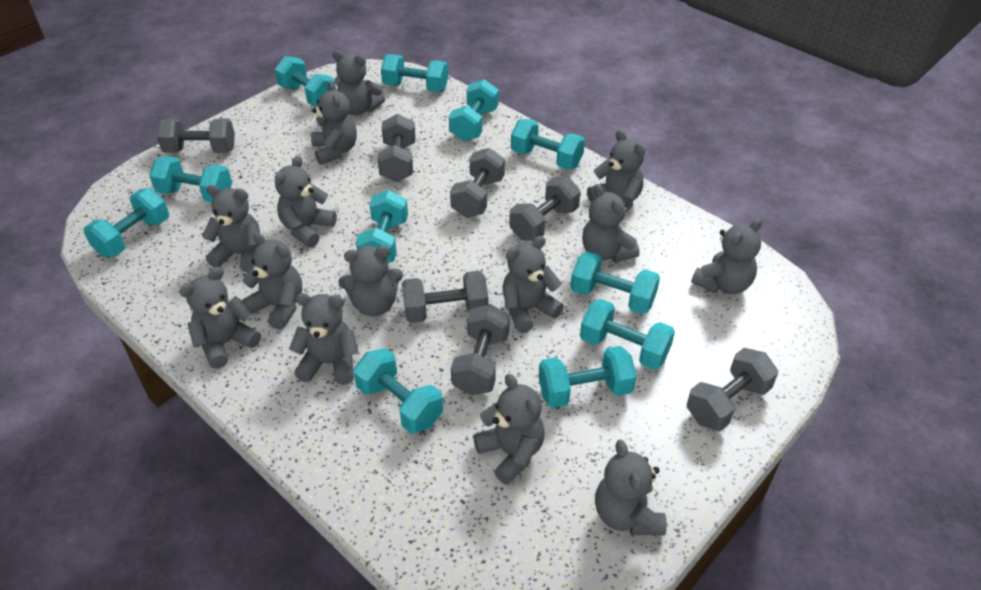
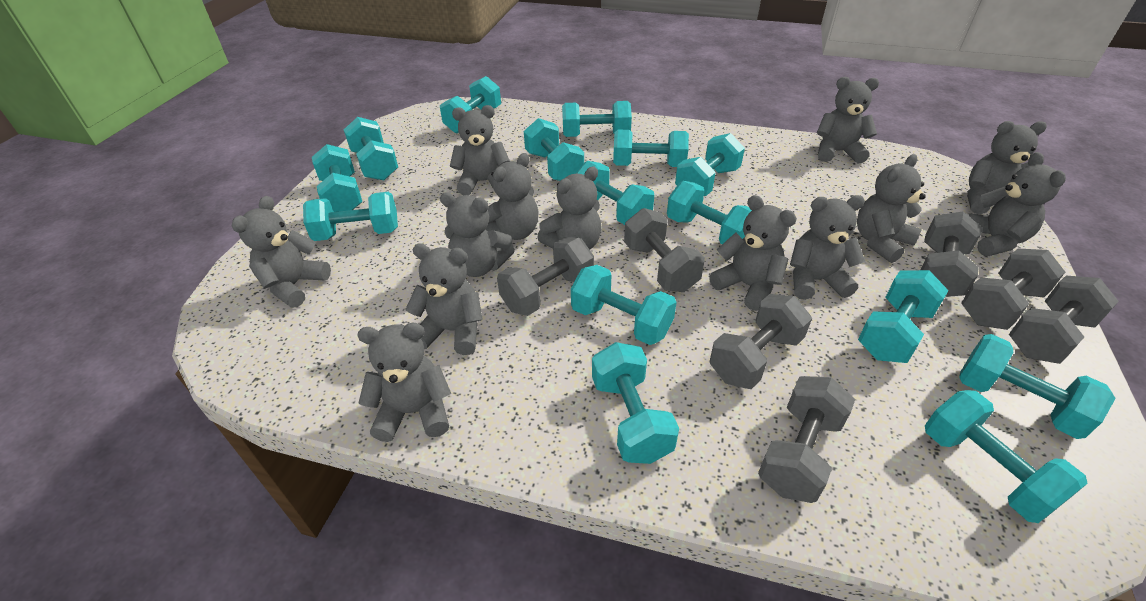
grey teddy bear: 14 -> 13
turquoise dumbbell: 11 -> 15

